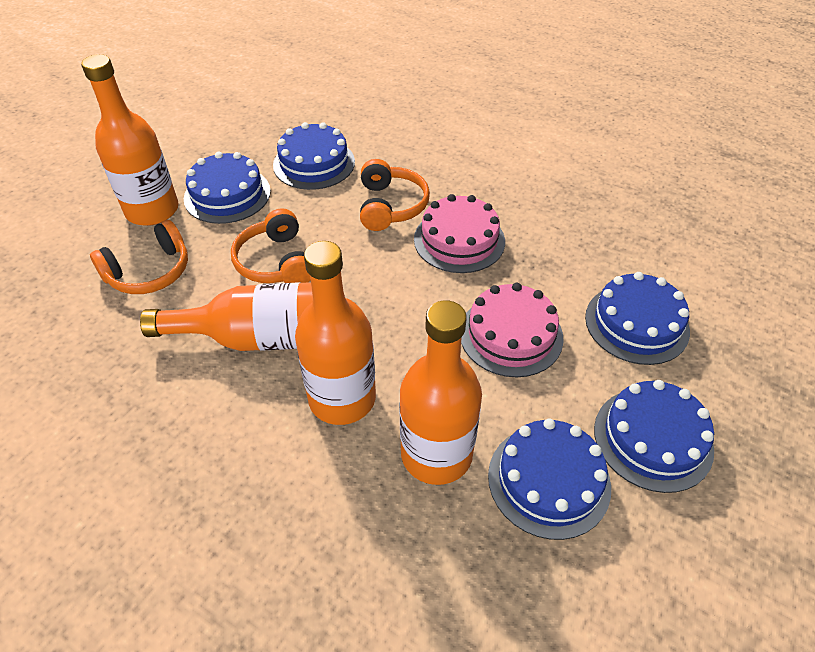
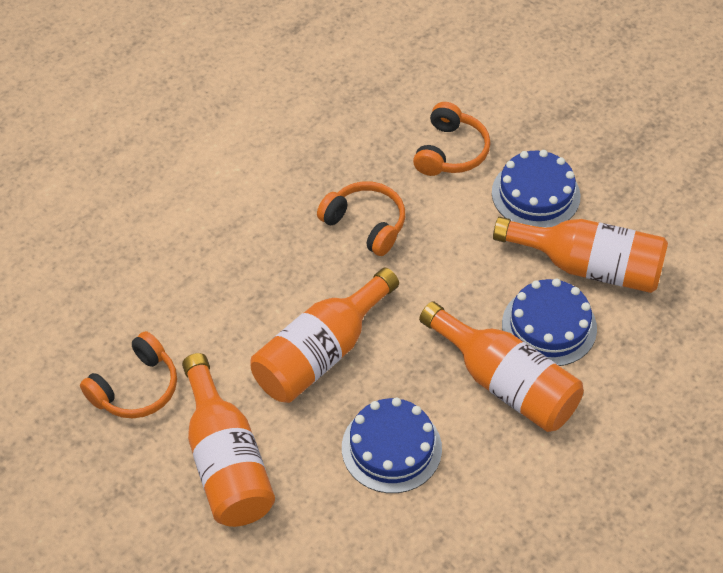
blue cake: 5 -> 3
pink cake: 2 -> 0

